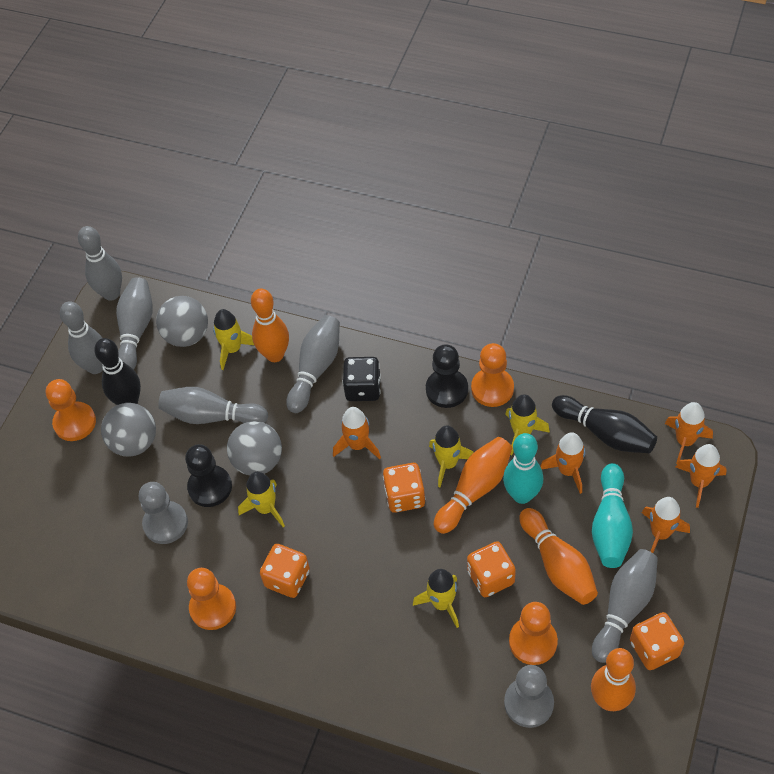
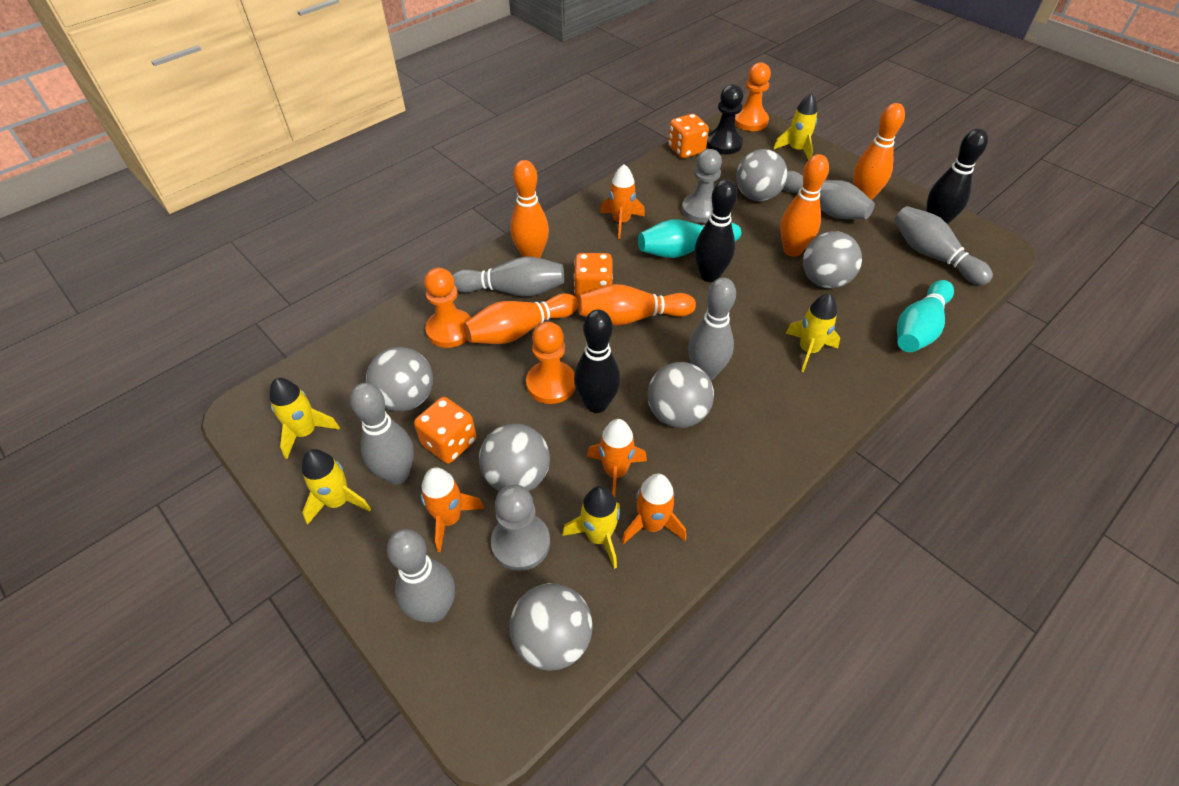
black bowling pin: 2 -> 3
black dice: 1 -> 0
black pawn: 2 -> 1
grey ball: 3 -> 6
orange bowling pin: 4 -> 5
orange dice: 4 -> 3
orange pawn: 4 -> 3
orange rocket: 5 -> 4

